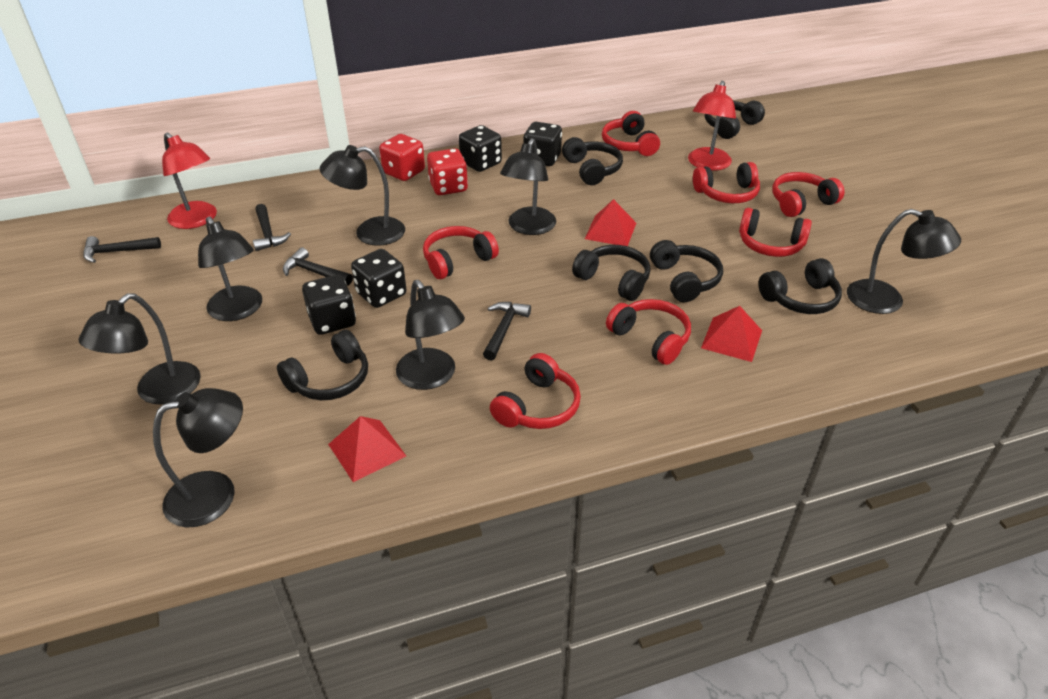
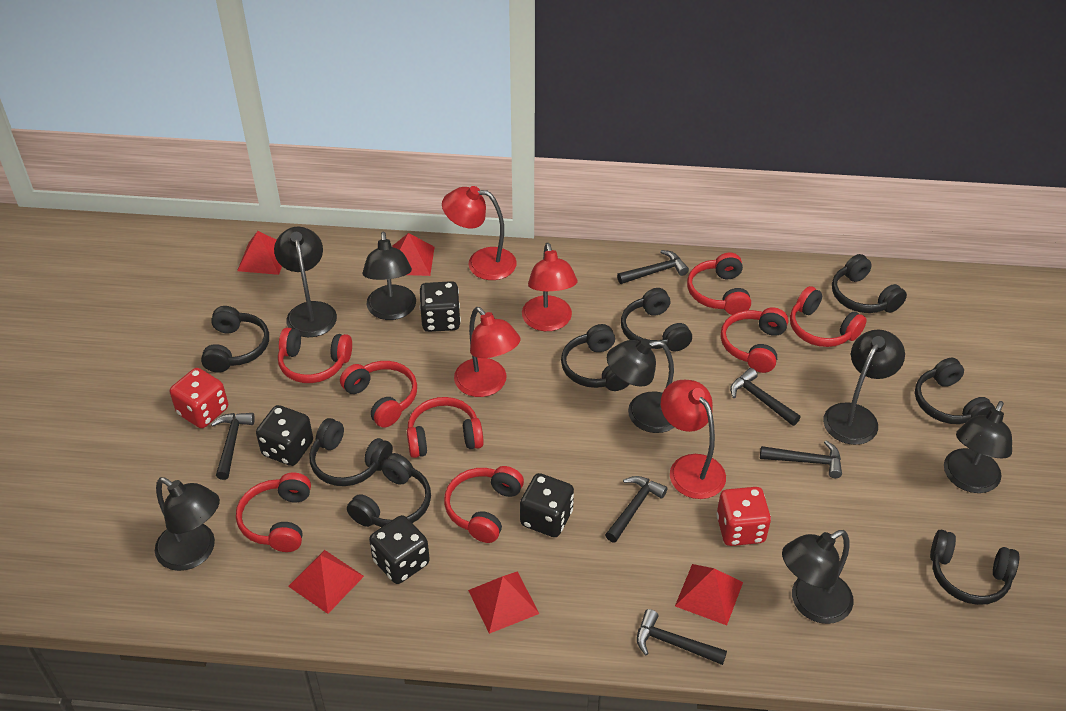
black hammer: 4 -> 6
black headphones: 6 -> 8
red headphones: 7 -> 8
red lamp: 2 -> 4
red pyramid: 3 -> 5

